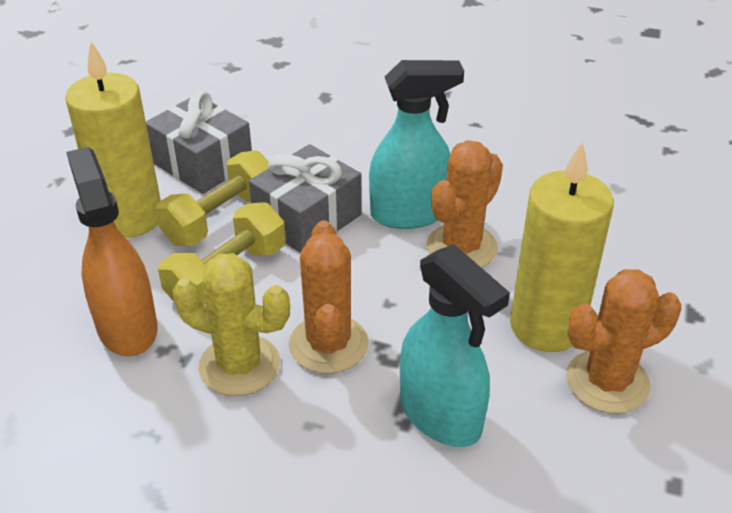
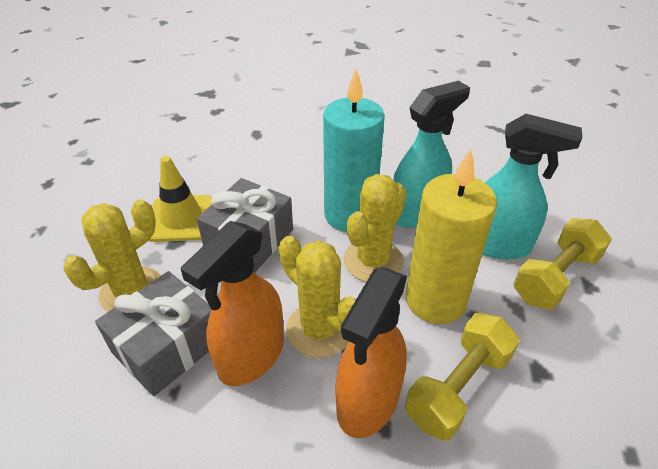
orange cactus: 3 -> 0
orange spray bottle: 1 -> 2
turquoise candle: 0 -> 1
yellow cactus: 1 -> 3
yellow candle: 2 -> 1
yellow traffic cone: 0 -> 1

